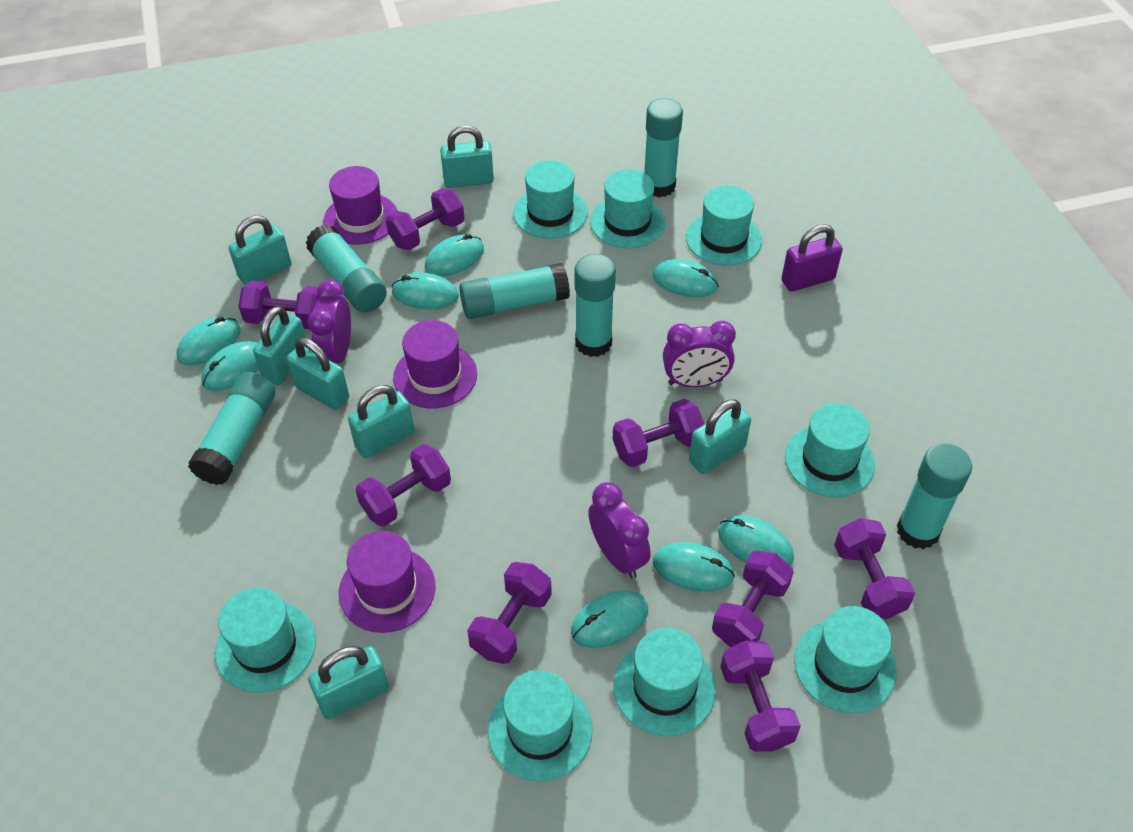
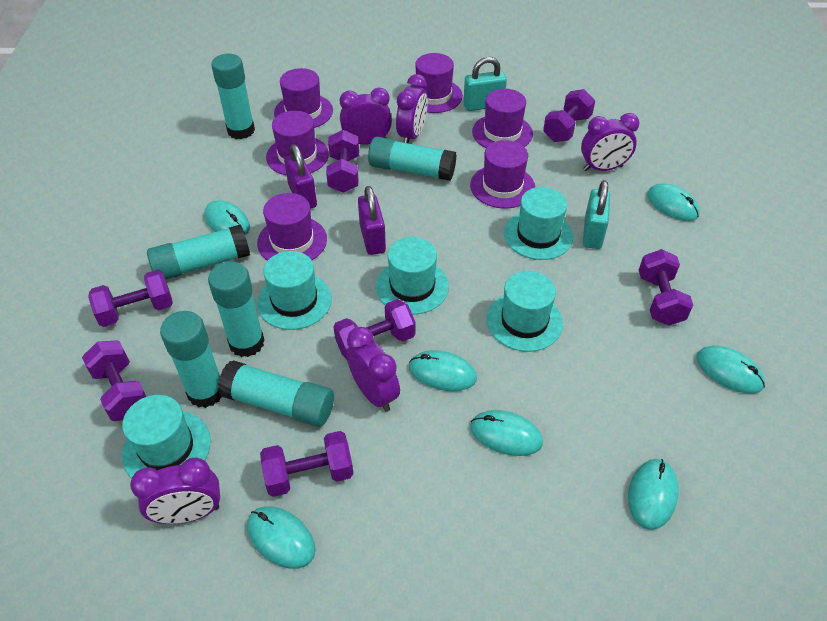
purple clock: 3 -> 5
purple dumbbell: 8 -> 7
purple hat: 3 -> 6
purple padlock: 1 -> 2
turquoise hat: 8 -> 5
turquoise mouse: 8 -> 7
turquoise padlock: 7 -> 2

